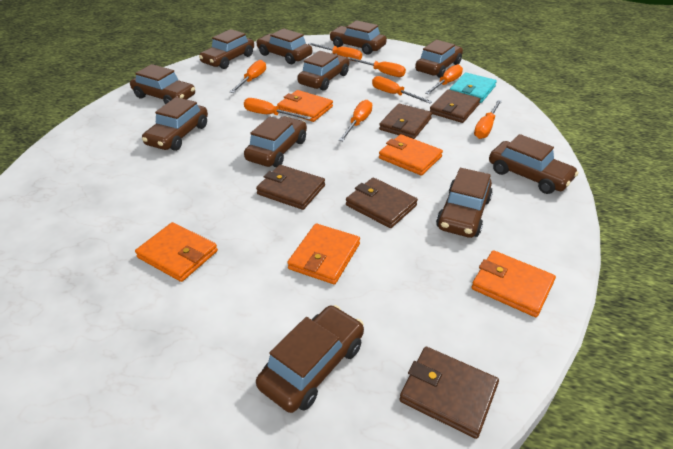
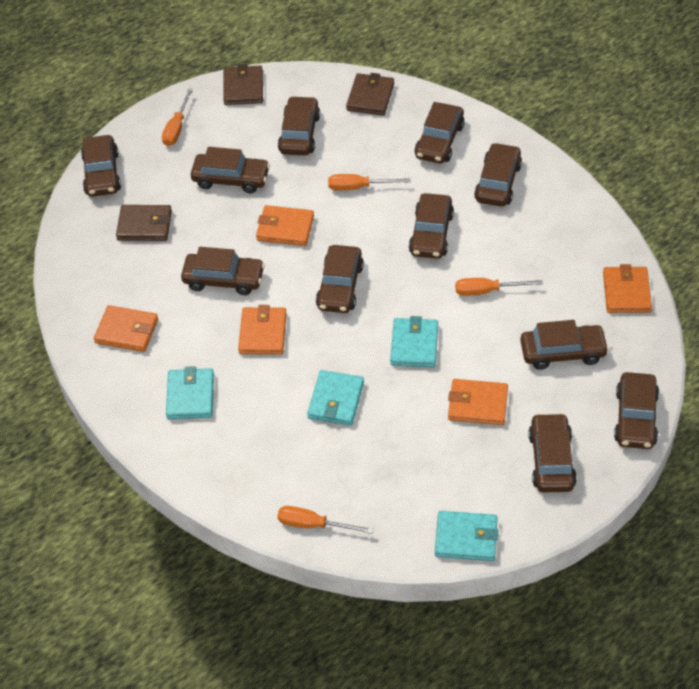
brown wallet: 5 -> 3
orange screwdriver: 8 -> 4
turquoise wallet: 1 -> 4

